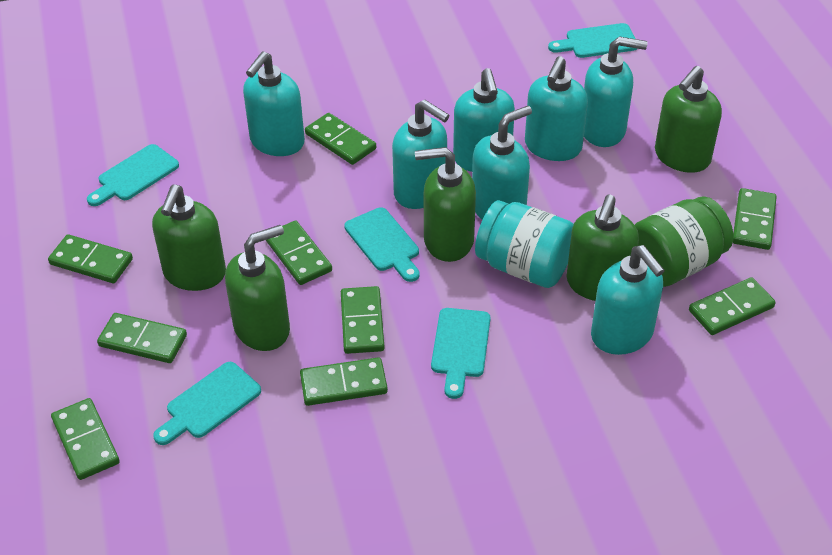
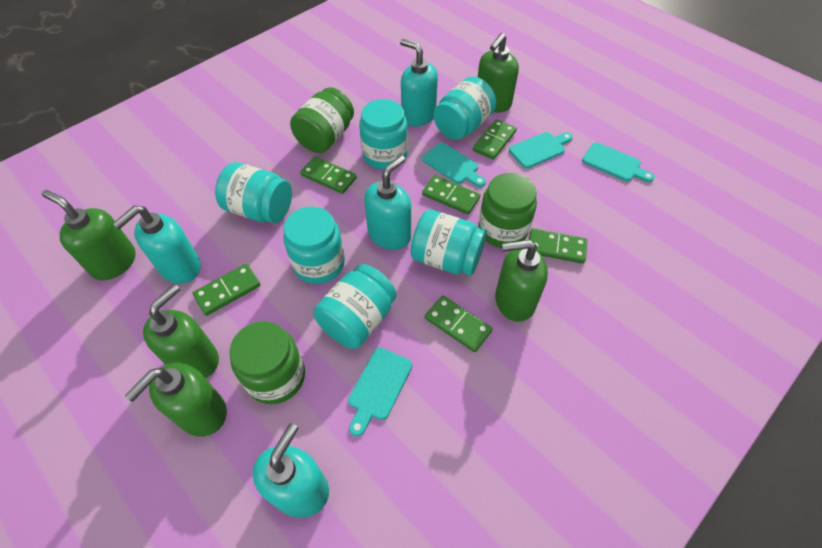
green domino: 9 -> 6
green jar: 1 -> 3
turquoise cutting board: 5 -> 4
turquoise jar: 1 -> 6
turquoise soap dispenser: 7 -> 4

